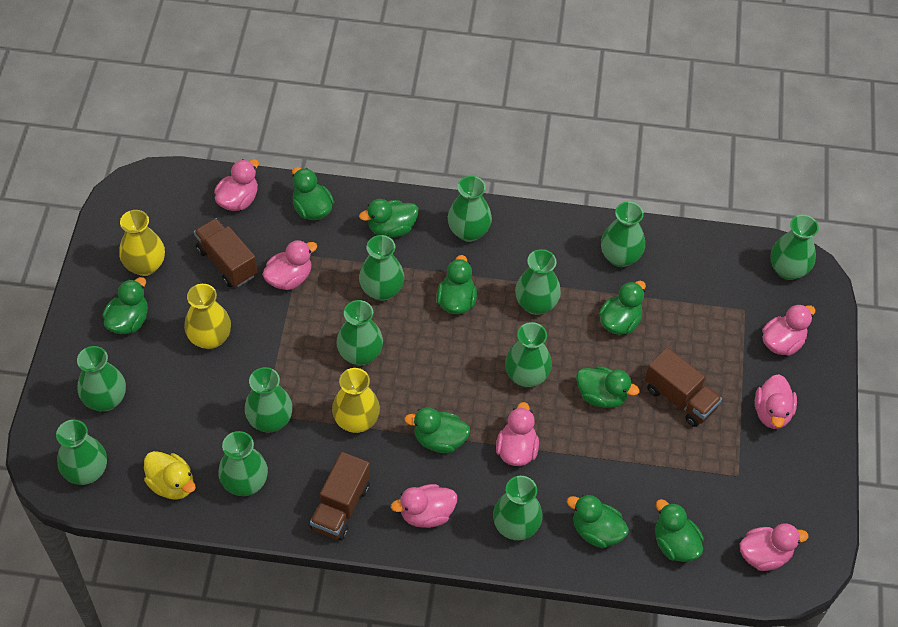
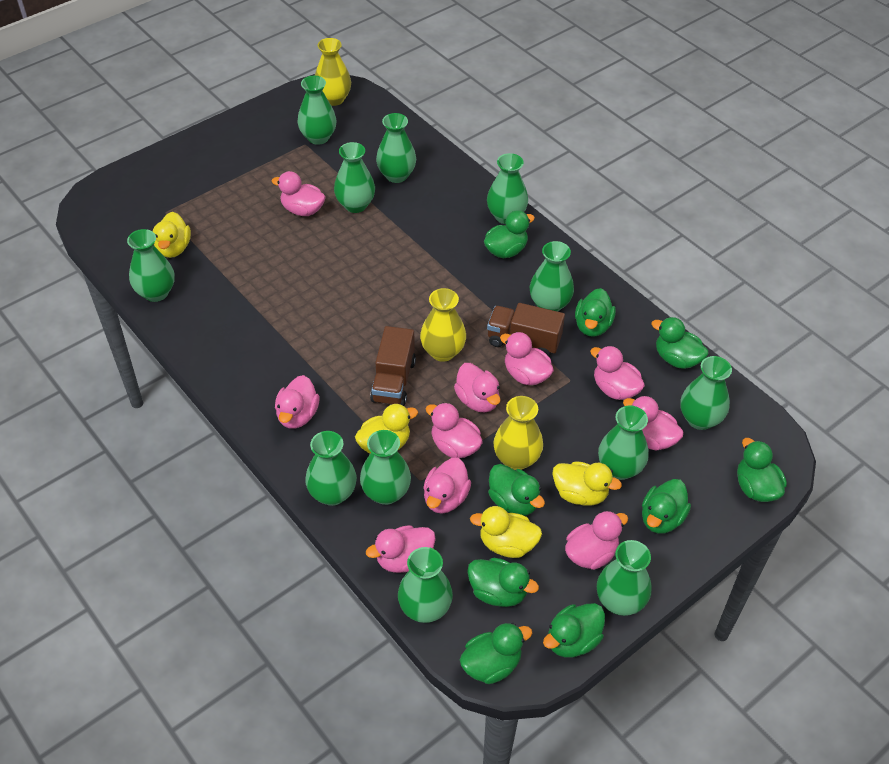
brown truck: 3 -> 2
pink duck: 7 -> 10
yellow duck: 1 -> 4

